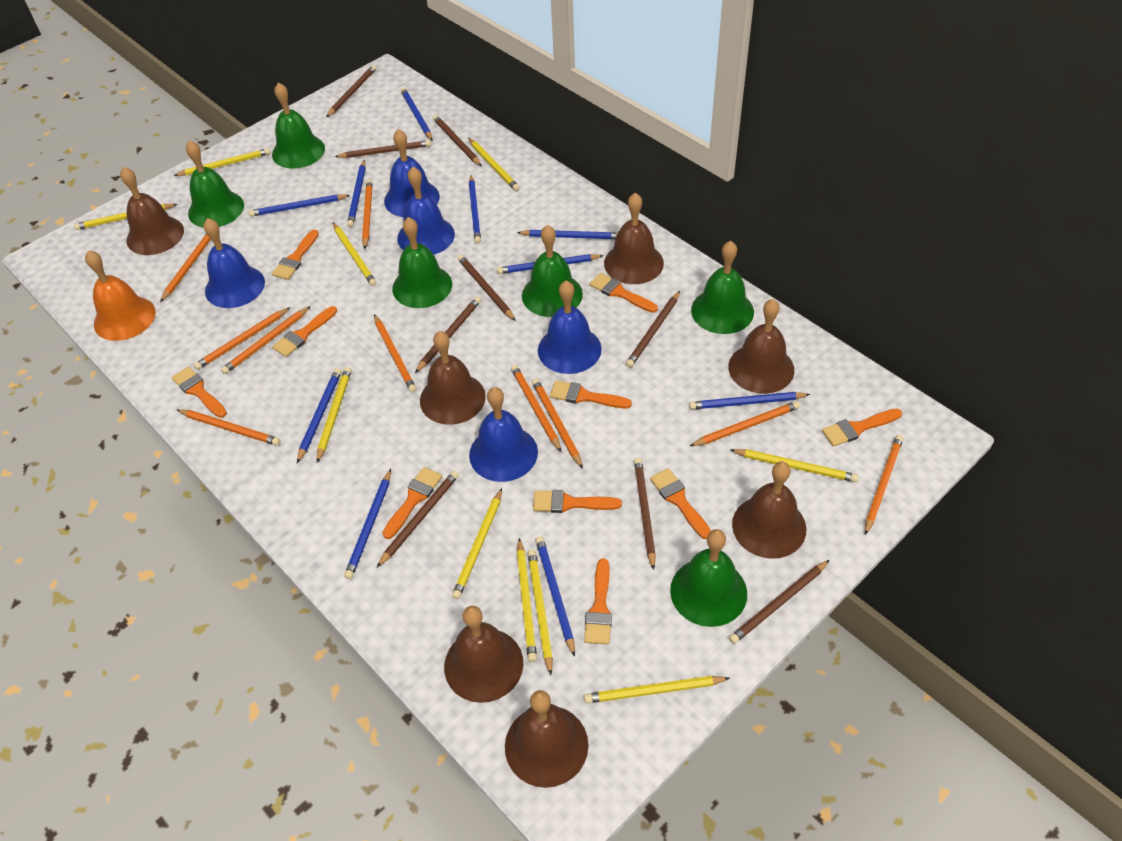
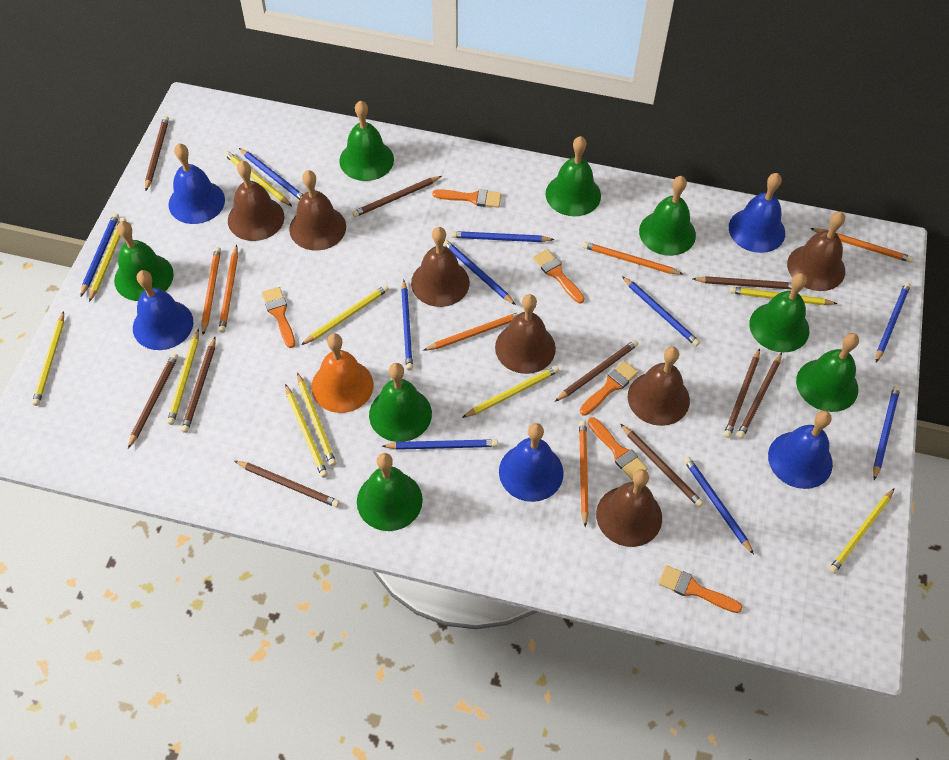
brown pencil: 9 -> 10
green bell: 6 -> 8
orange brush: 10 -> 6
orange pencil: 10 -> 6

